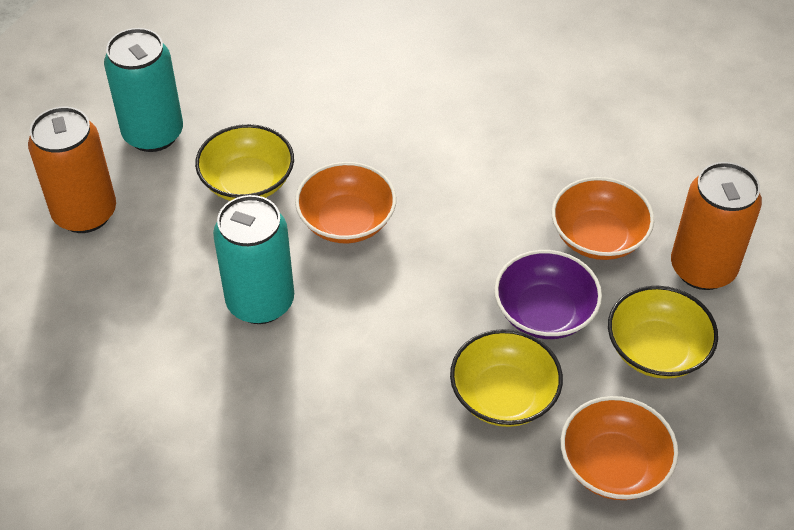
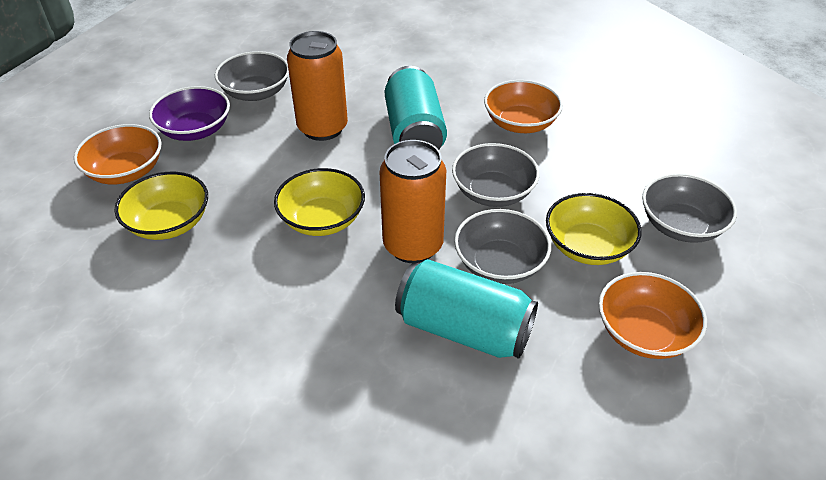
grey bowl: 0 -> 4

